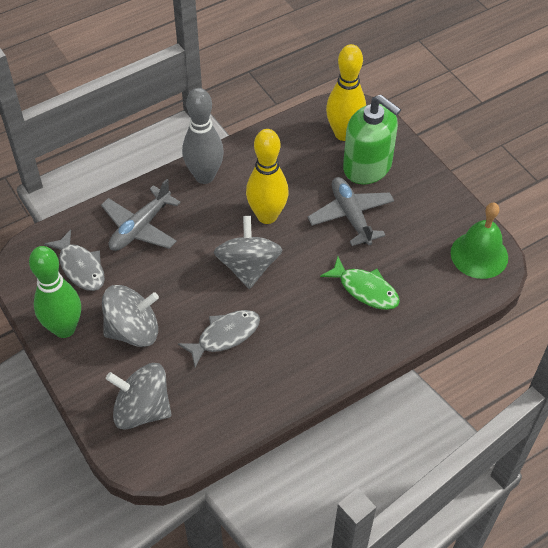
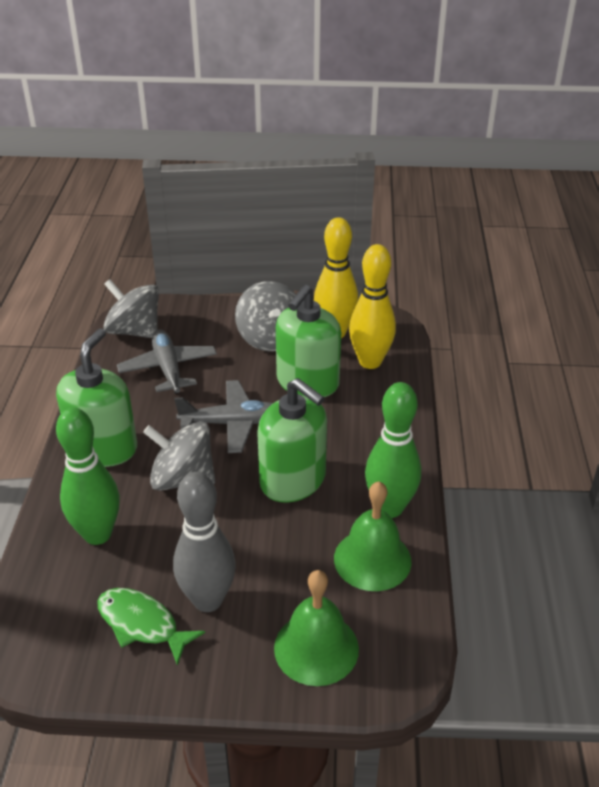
green bell: 1 -> 2
green bowling pin: 1 -> 2
green soap dispenser: 1 -> 3
grey fish: 2 -> 0

